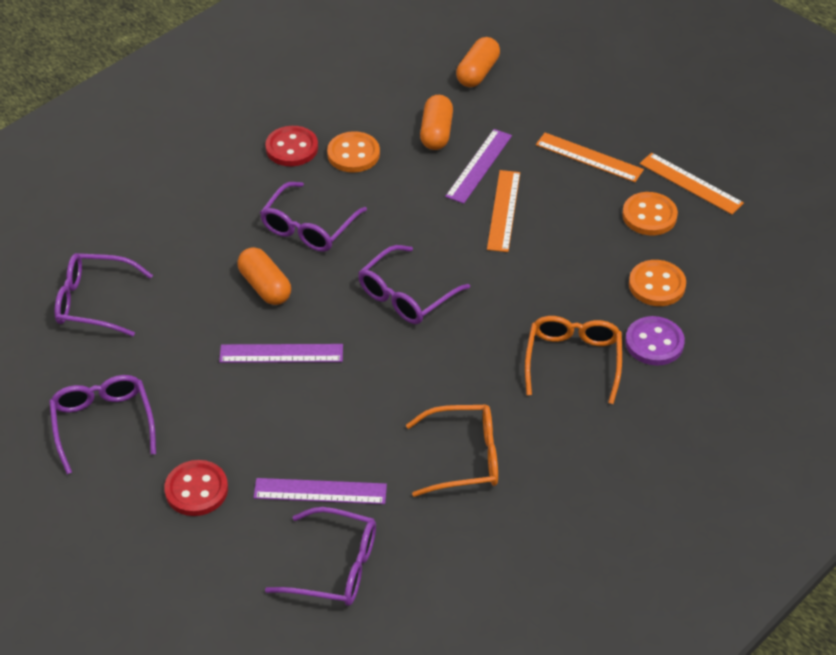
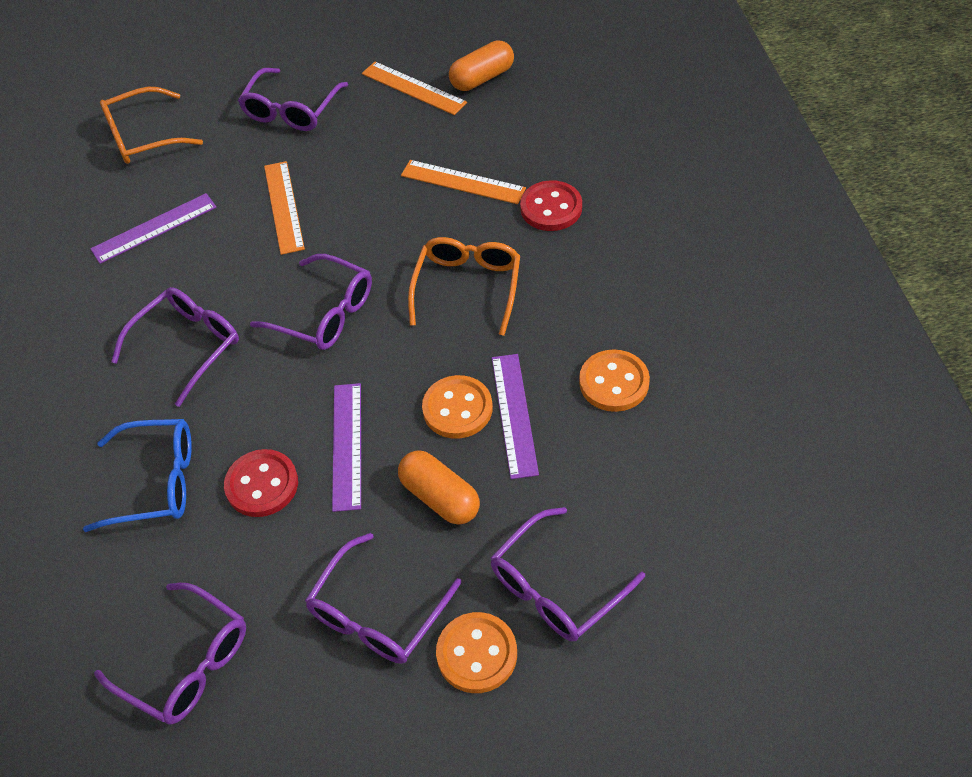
blue glasses: 0 -> 1
orange capsule: 3 -> 2
purple button: 1 -> 0
purple glasses: 5 -> 6

